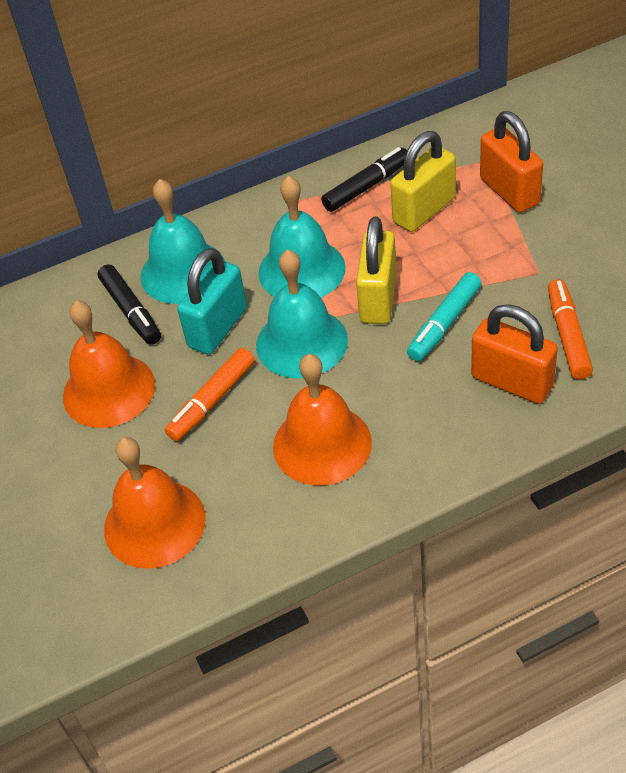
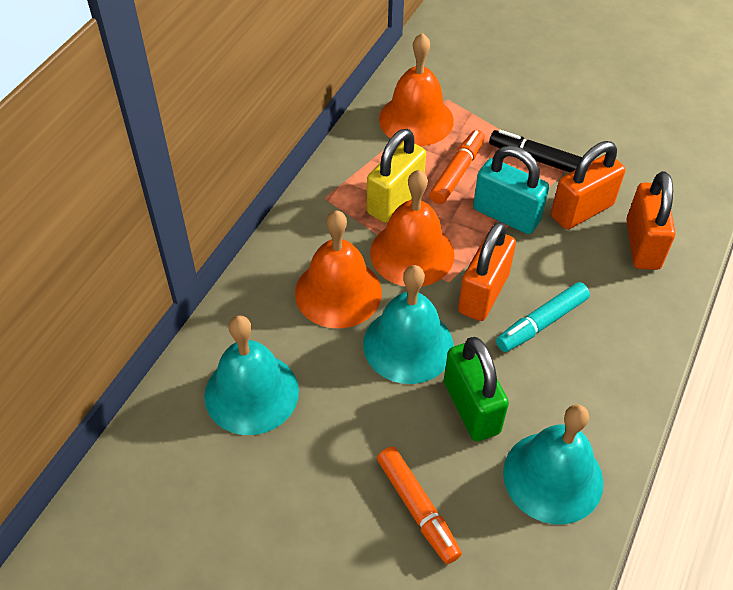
black marker: 2 -> 1
green padlock: 0 -> 1
orange padlock: 2 -> 3
yellow padlock: 2 -> 1

